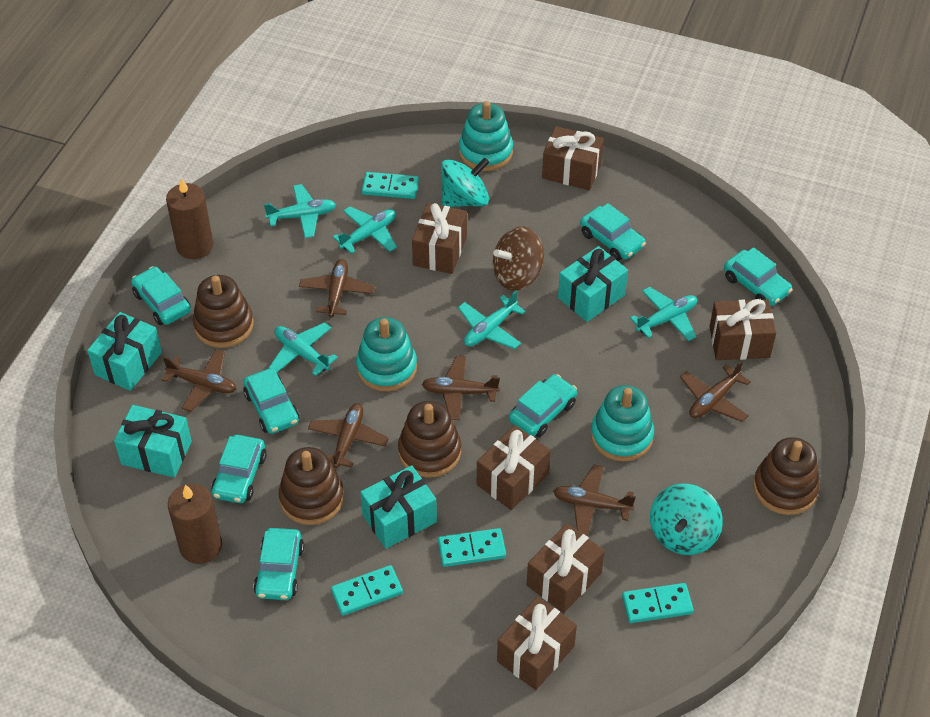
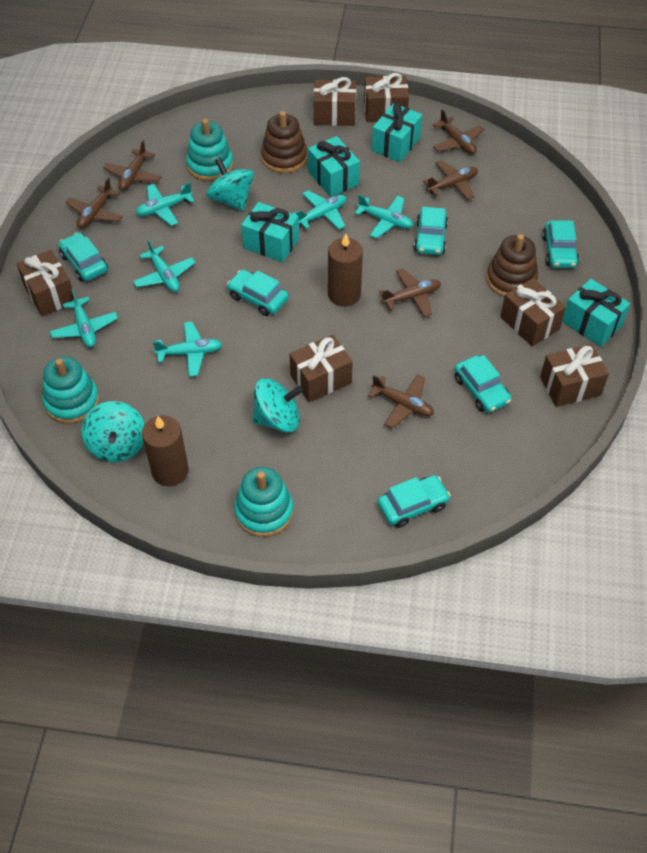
brown spinning top: 1 -> 0
brown stacking toy: 4 -> 2
turquoise car: 7 -> 6
turquoise domino: 4 -> 0
turquoise plane: 5 -> 6
turquoise spinning top: 2 -> 3

